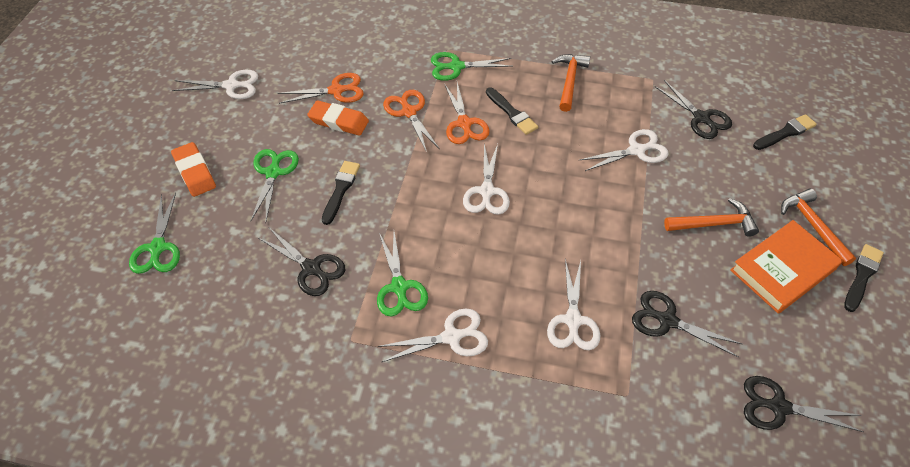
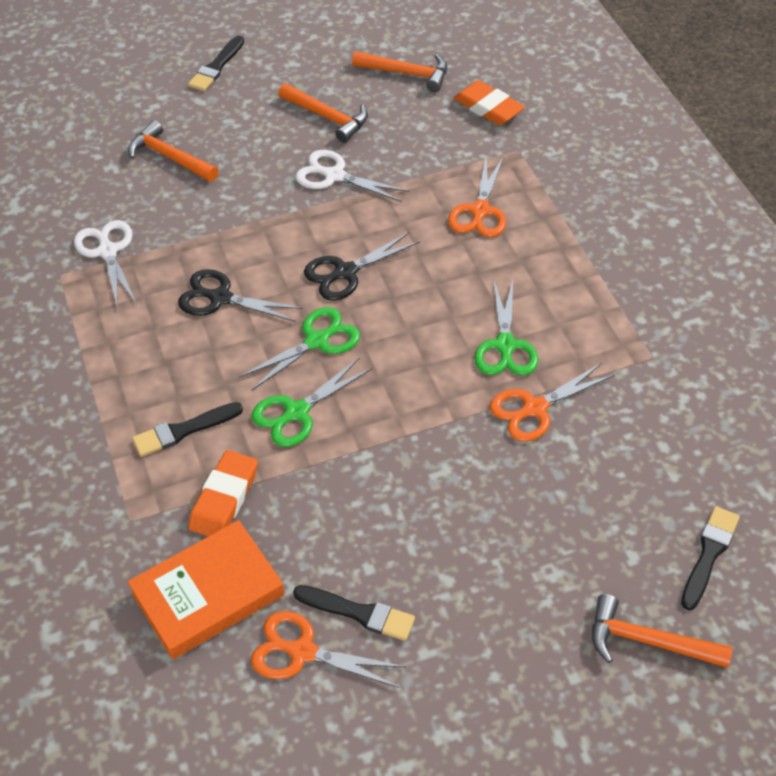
black scissors: 4 -> 2
green scissors: 4 -> 3
orange hammer: 3 -> 4
white scissors: 5 -> 2

